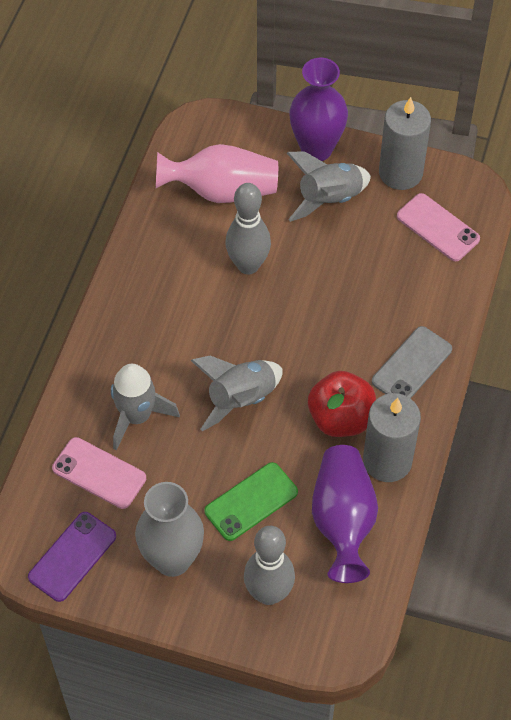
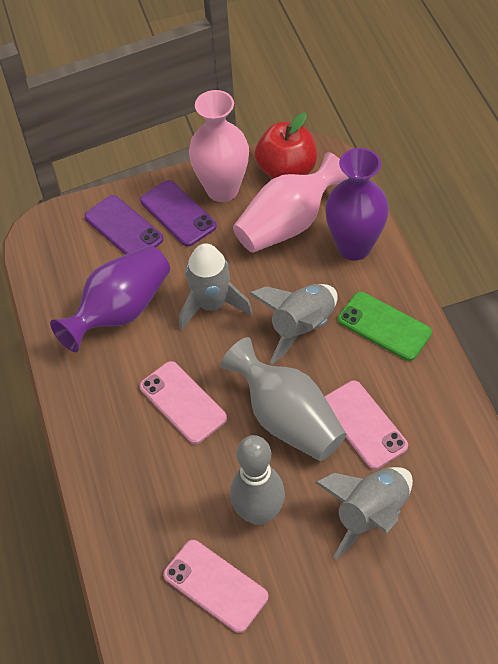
grey bowling pin: 2 -> 1
grey candle: 2 -> 0
grey phone: 1 -> 0
pink phone: 2 -> 3
pink vase: 1 -> 2
purple phone: 1 -> 2

